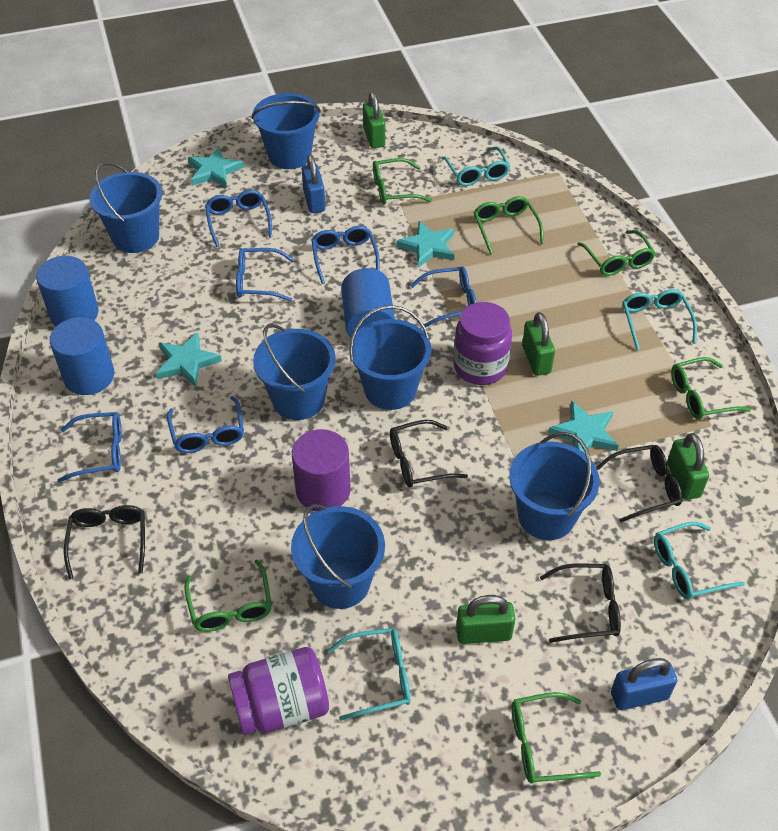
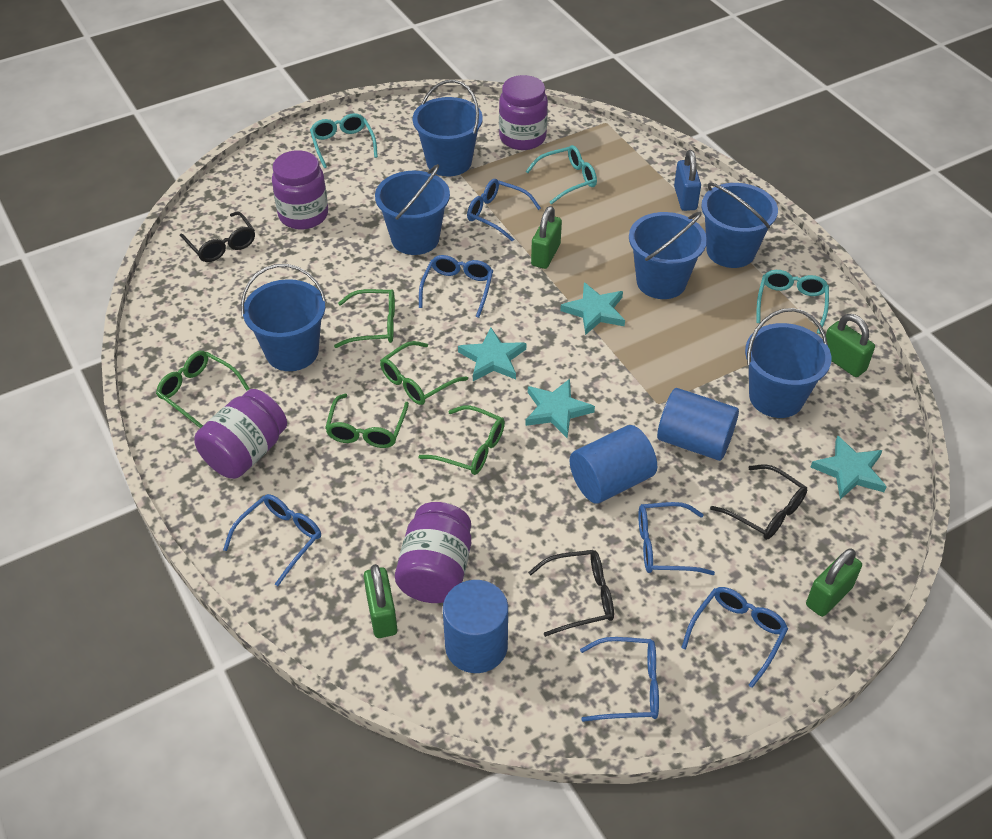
black glasses: 4 -> 3
blue padlock: 2 -> 1
green glasses: 6 -> 5
purple cylinder: 1 -> 0
purple jar: 2 -> 4
turquoise glasses: 4 -> 3

